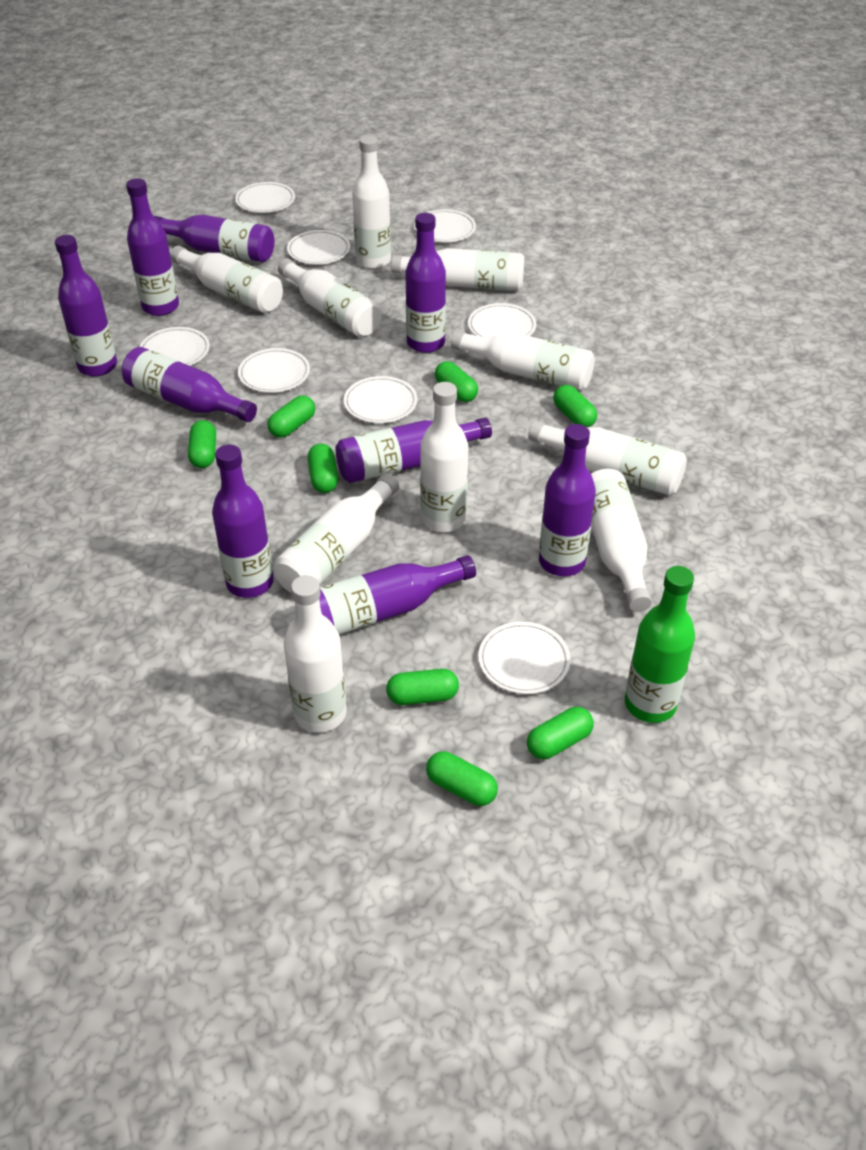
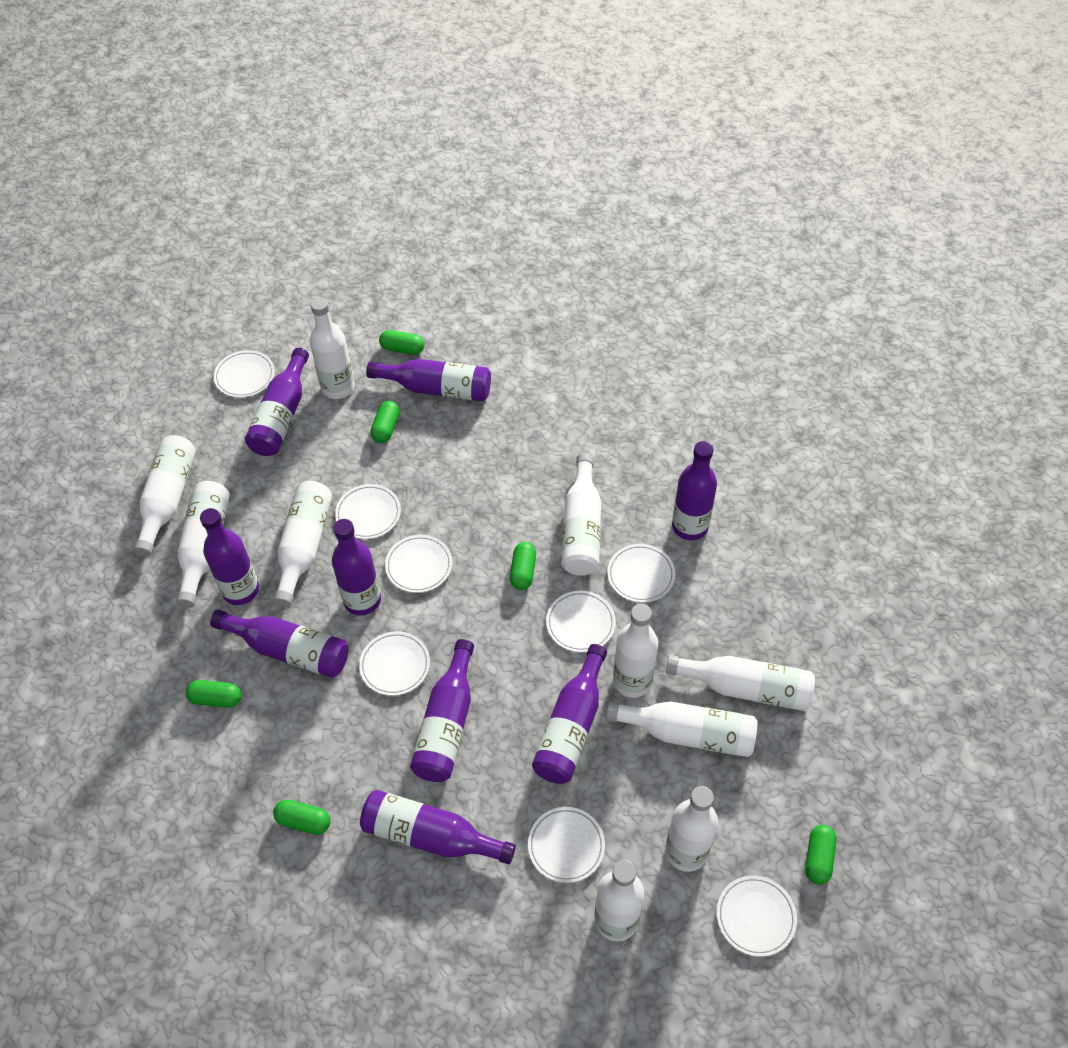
green bottle: 1 -> 0
green capsule: 8 -> 6

